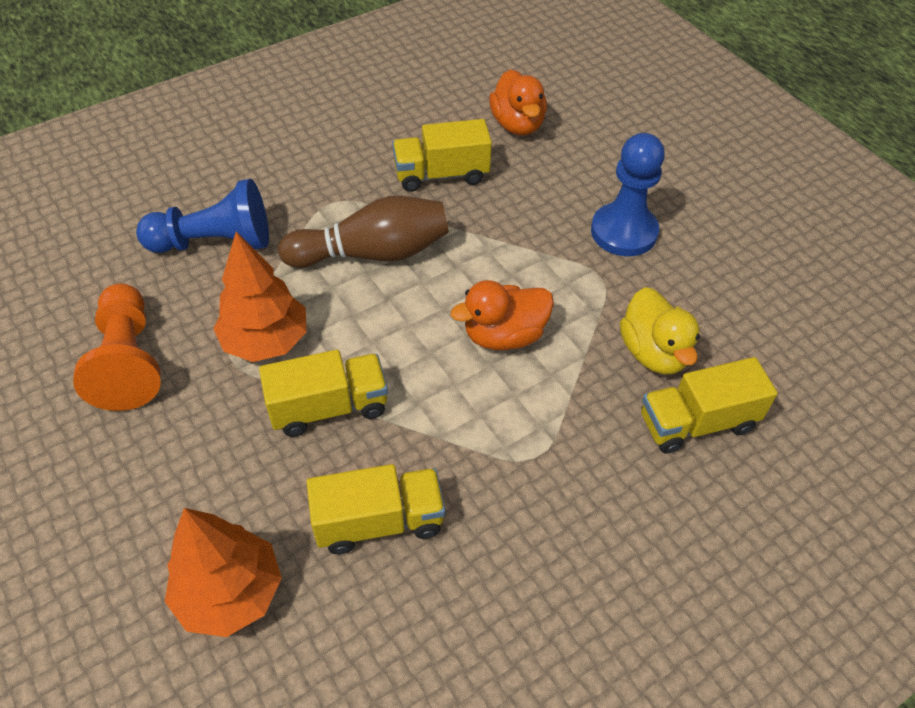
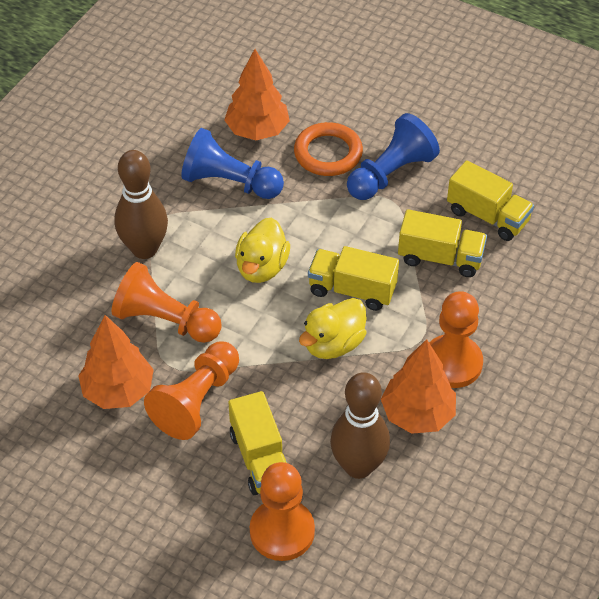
brown bowling pin: 1 -> 2
orange duck: 2 -> 0
orange pawn: 1 -> 4
orange ring: 0 -> 1
orange tree: 2 -> 3
yellow duck: 1 -> 2

